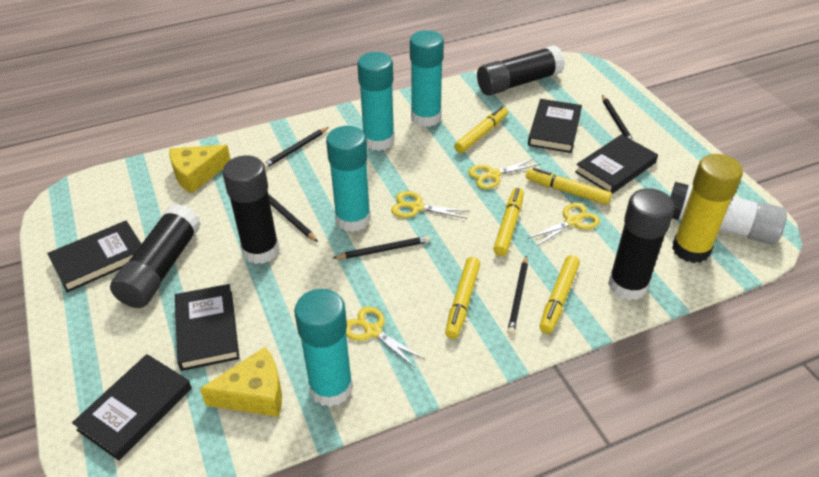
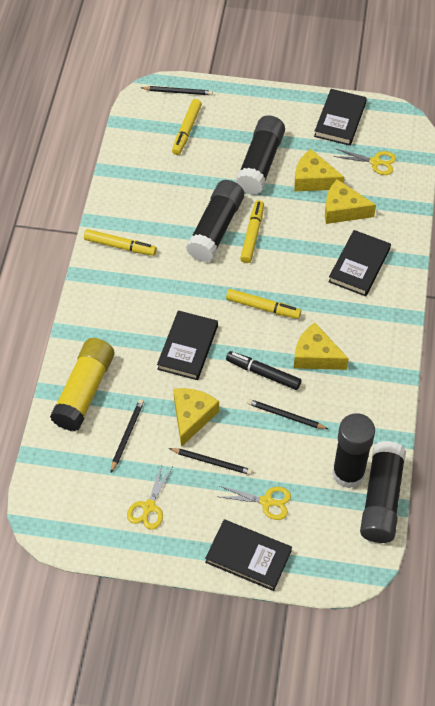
black book: 5 -> 4
black marker: 0 -> 1
black pencil: 5 -> 4
turquoise glue stick: 4 -> 0
white glue stick: 1 -> 0
yellow cheese: 2 -> 4
yellow marker: 5 -> 4
yellow scissors: 4 -> 3

